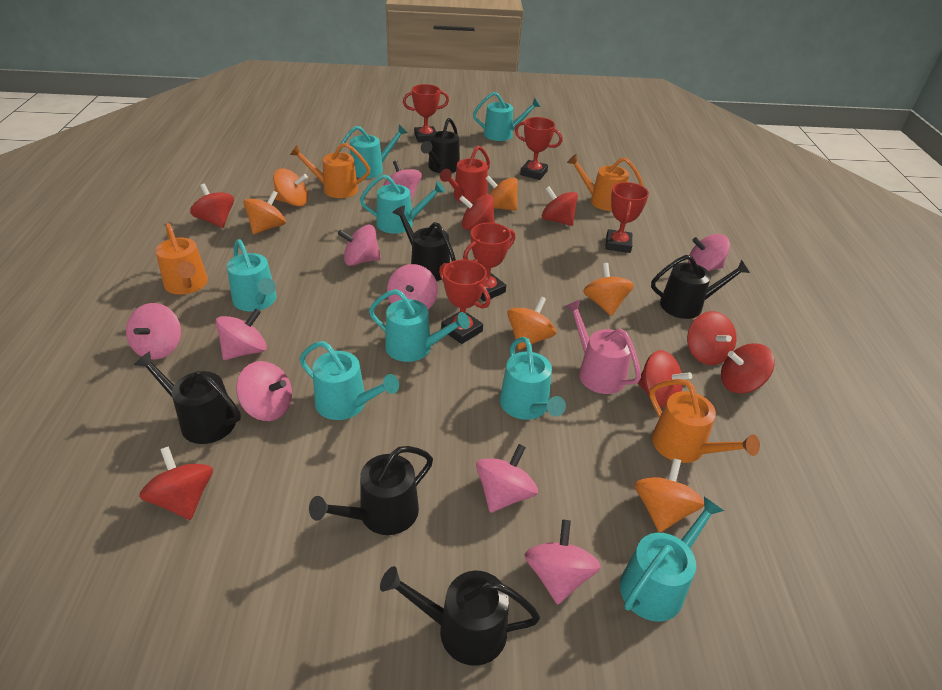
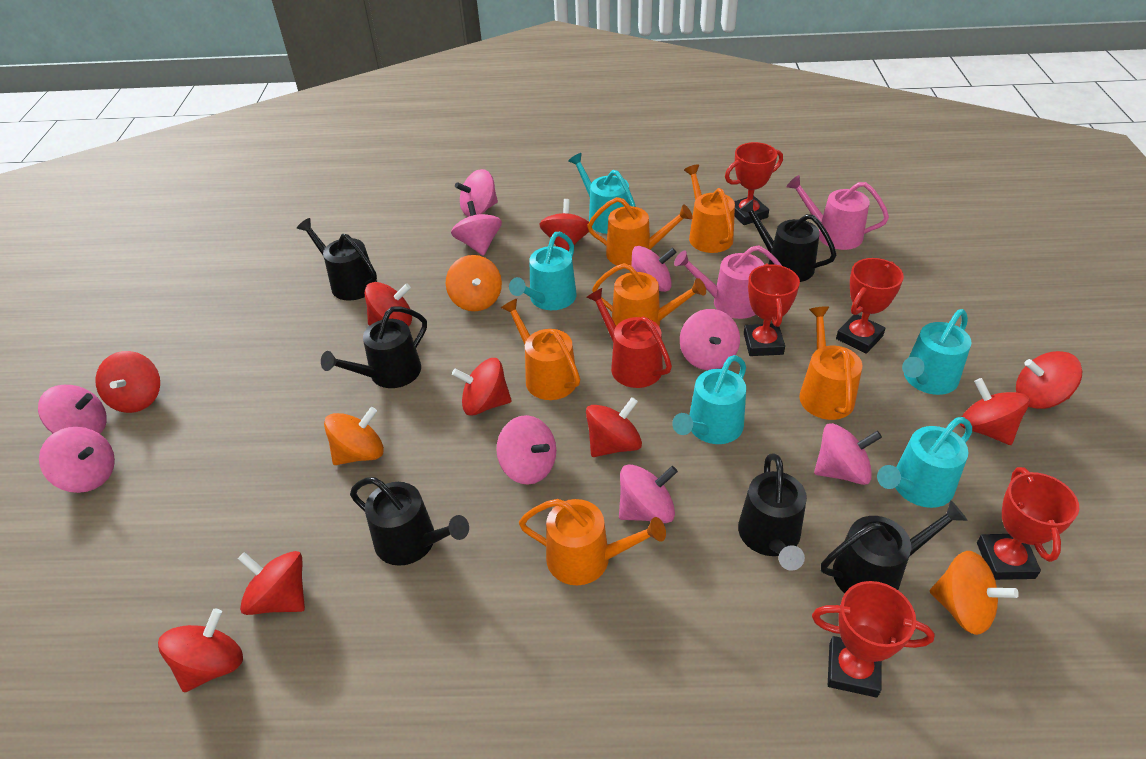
orange spinning top: 6 -> 3
orange watering can: 4 -> 6
pink watering can: 1 -> 2
red spinning top: 7 -> 9
turquoise watering can: 8 -> 5

